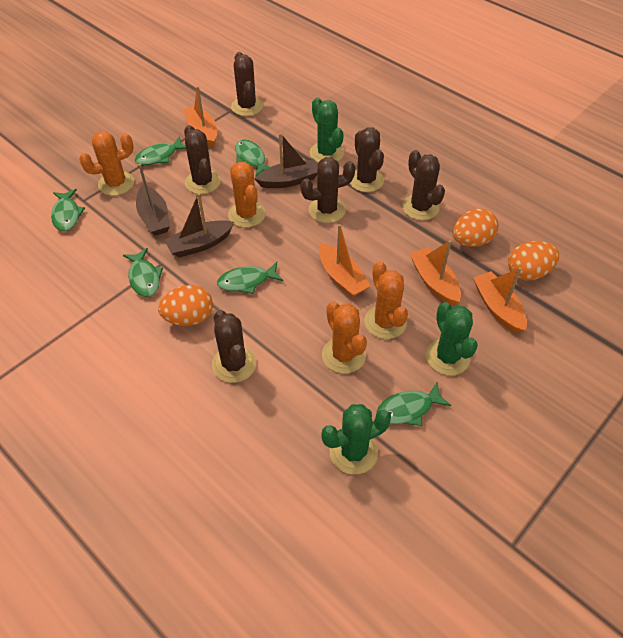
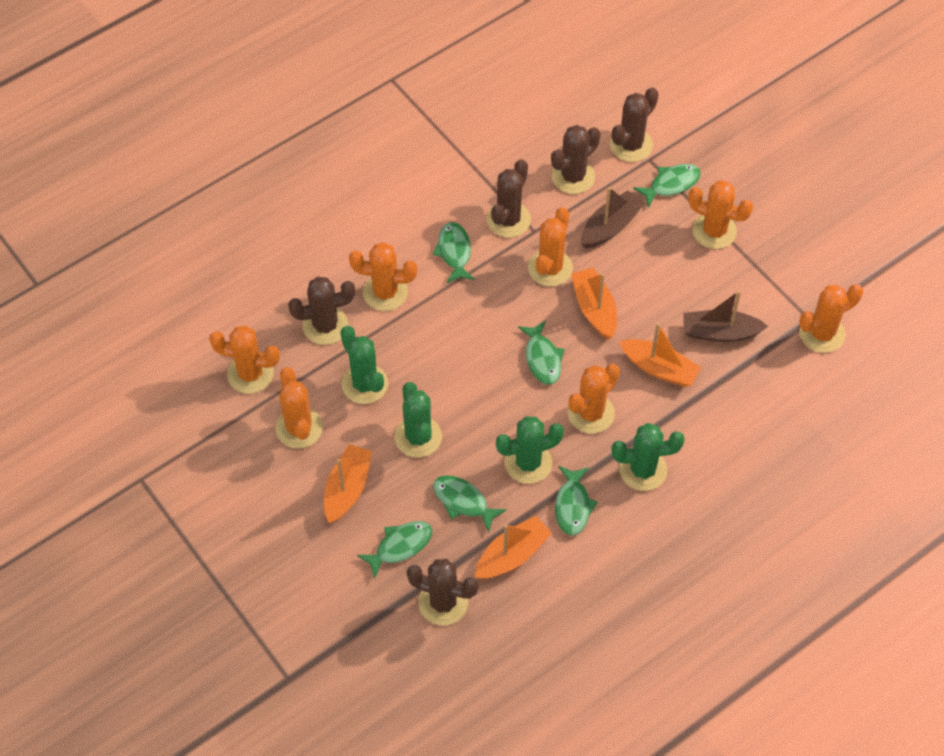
brown boat: 3 -> 2
brown cactus: 6 -> 5
green cactus: 3 -> 4
orange cactus: 4 -> 7
orange egg: 3 -> 0

